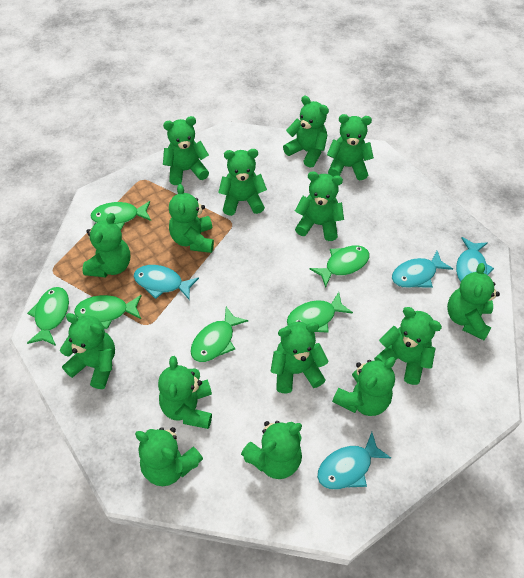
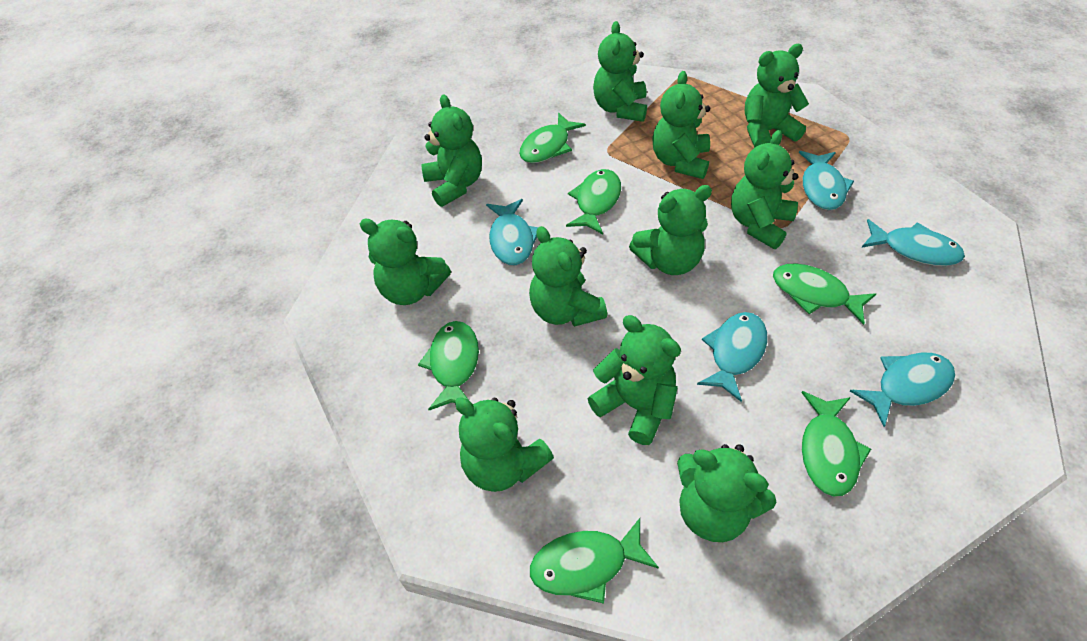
green teddy bear: 15 -> 11
turquoise fish: 4 -> 5

